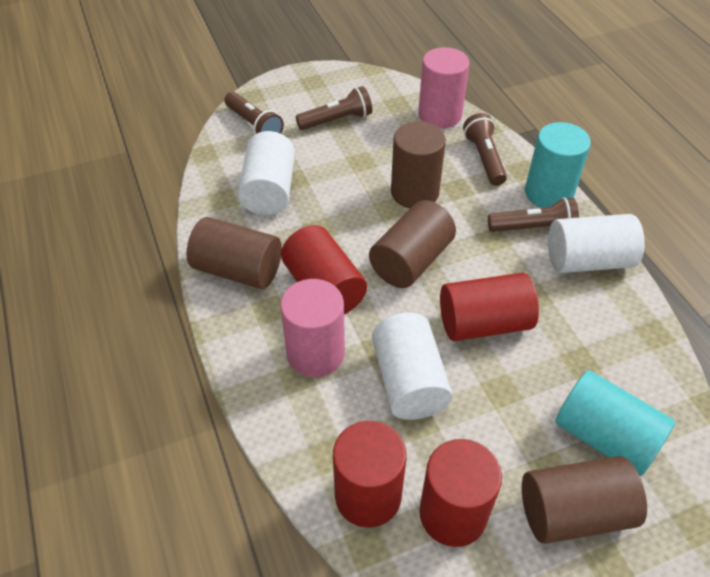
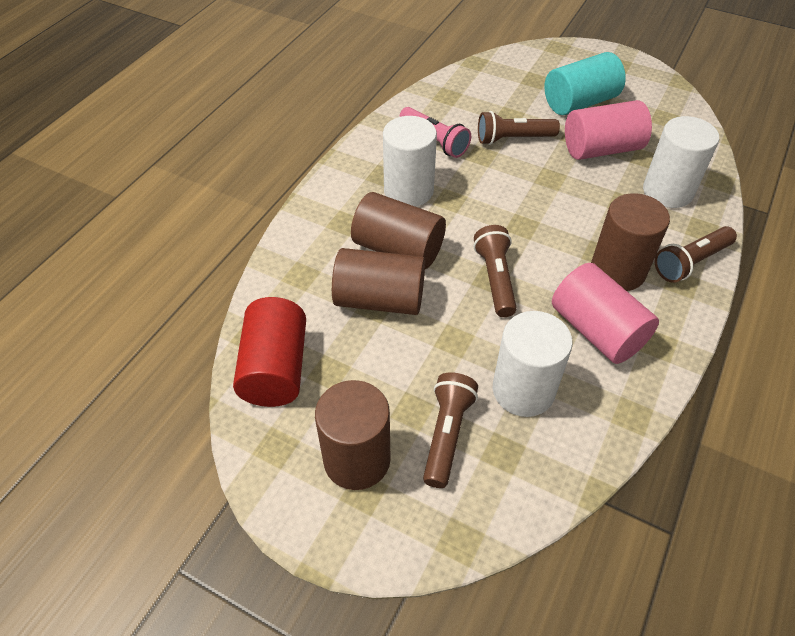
pink flashlight: 0 -> 1
red cylinder: 4 -> 1
turquoise cylinder: 2 -> 1

